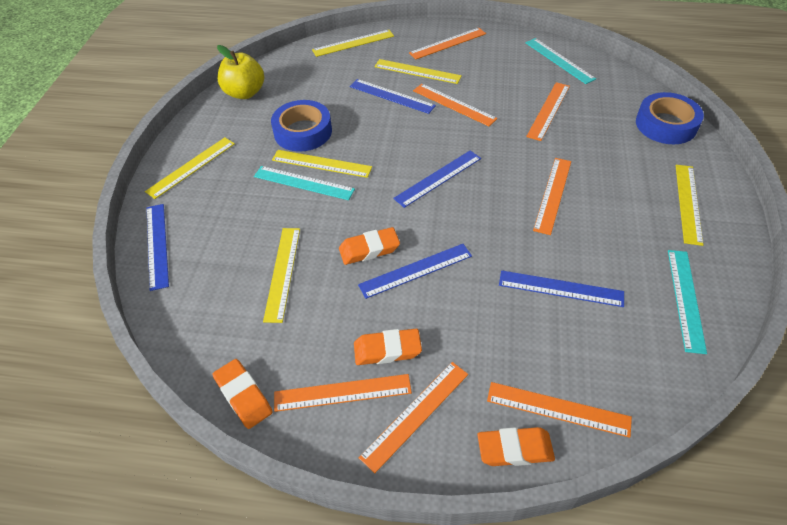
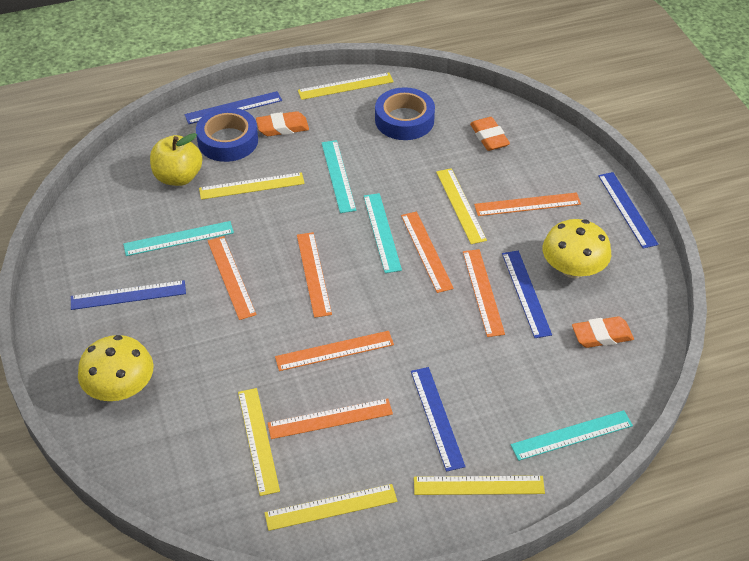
orange eraser: 4 -> 3
turquoise ruler: 3 -> 4
yellow mushroom: 0 -> 2

